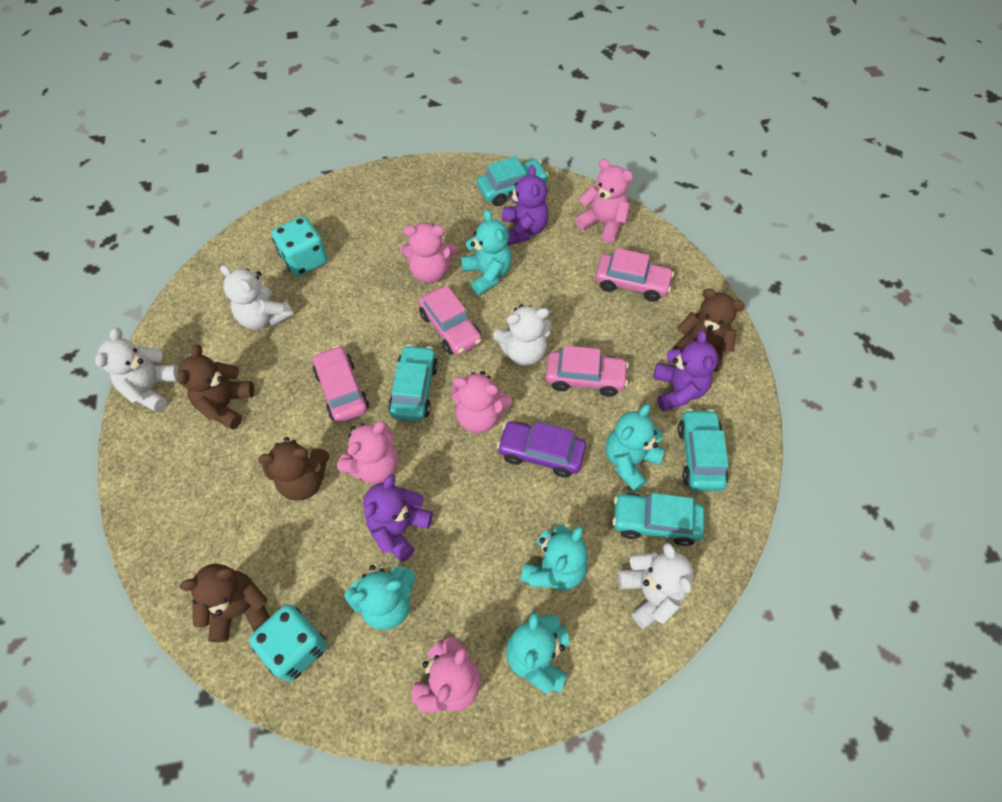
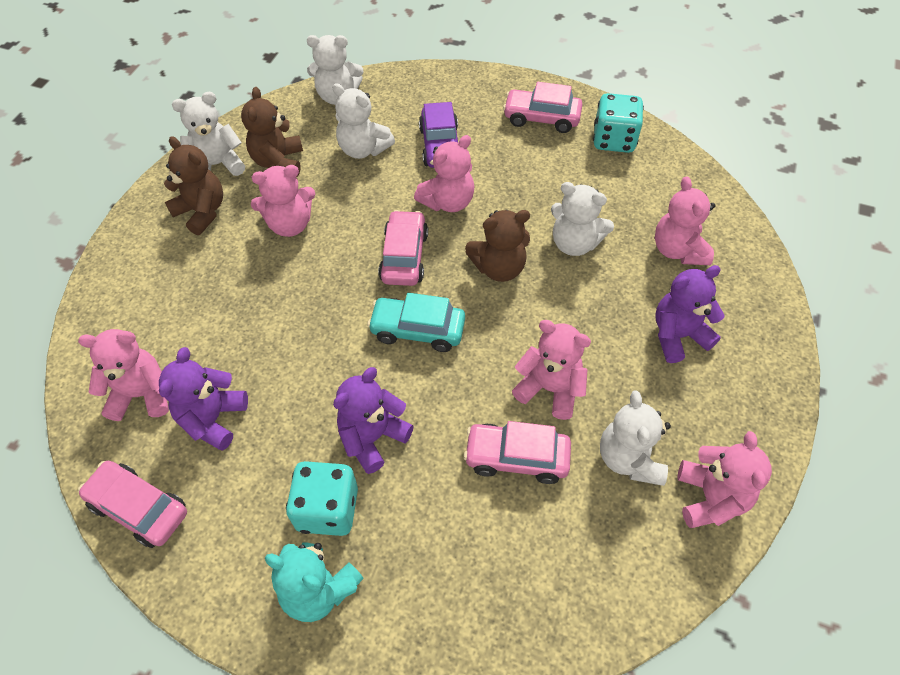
brown teddy bear: 4 -> 3
pink teddy bear: 5 -> 6
turquoise car: 4 -> 1
turquoise teddy bear: 5 -> 1
white teddy bear: 4 -> 5

